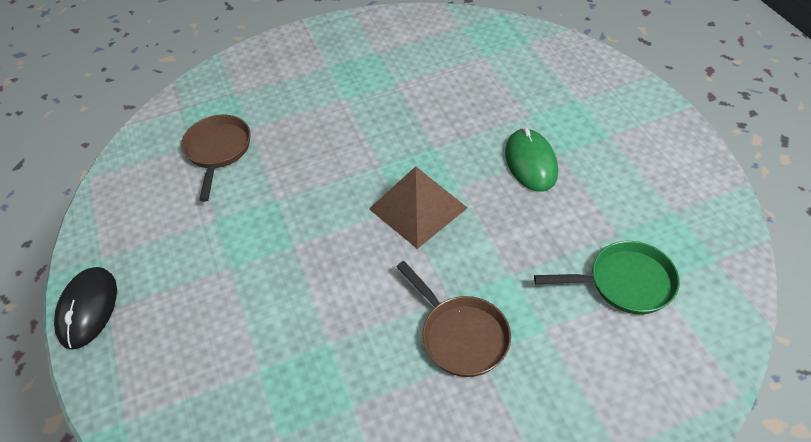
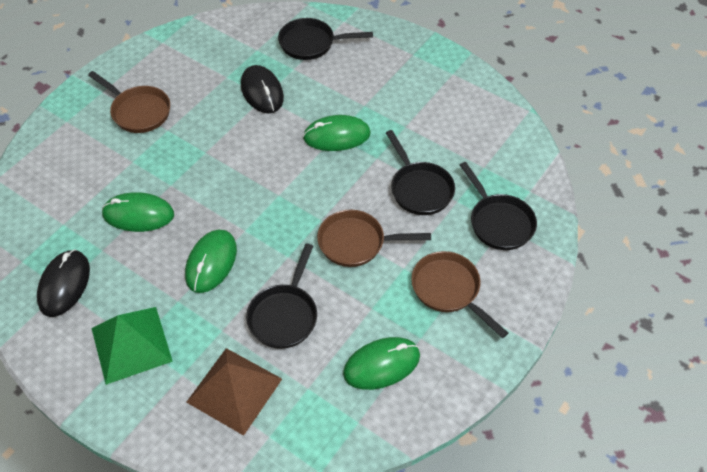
black mouse: 1 -> 2
black pan: 0 -> 4
brown pan: 2 -> 3
green mouse: 1 -> 4
green pan: 1 -> 0
green pyramid: 0 -> 1

